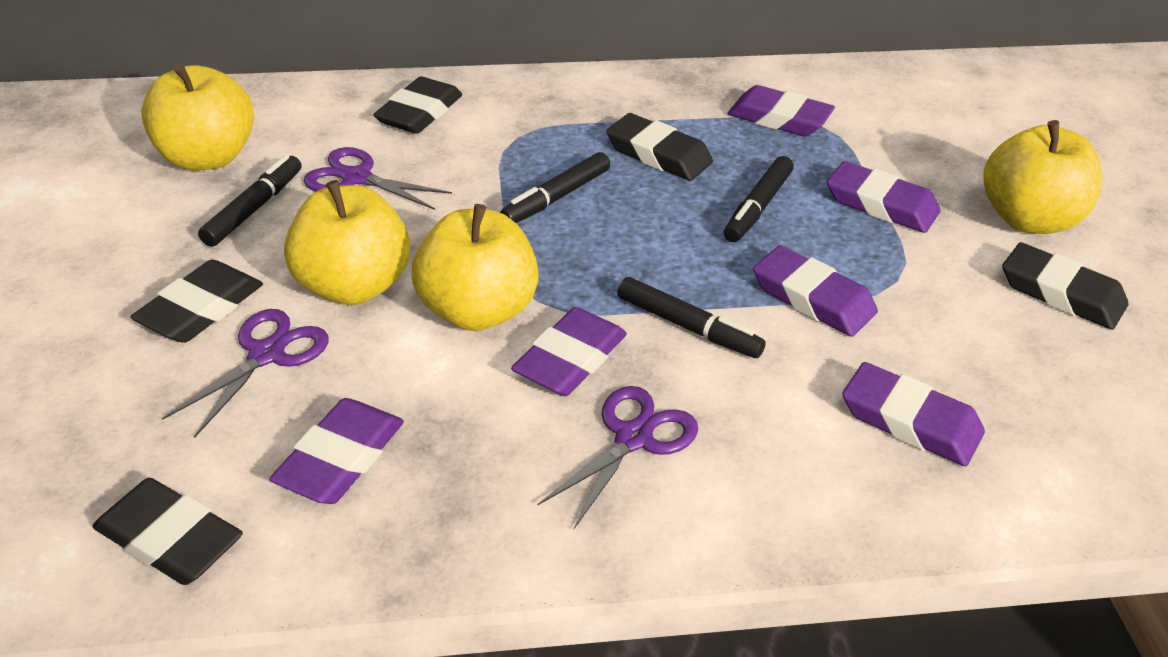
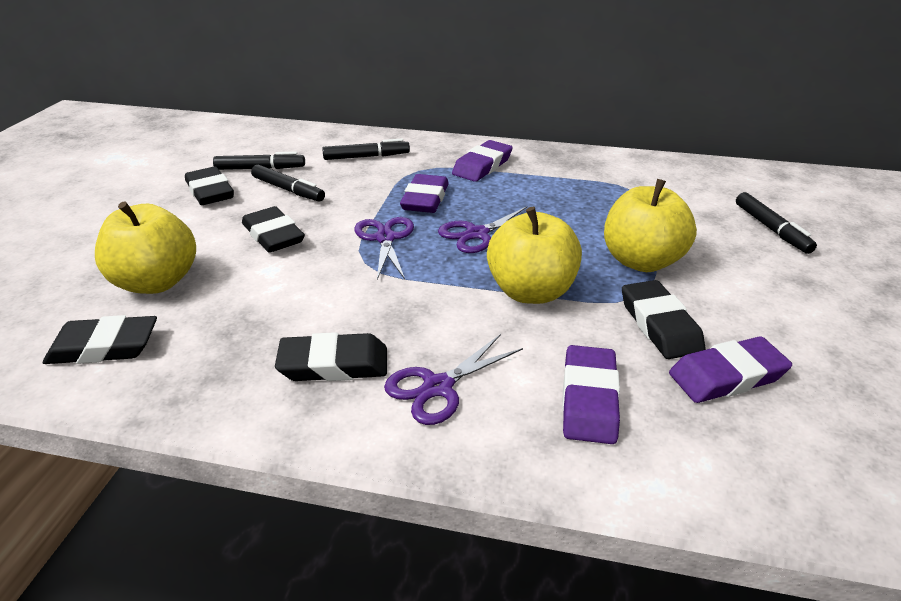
purple eraser: 6 -> 4
yellow apple: 4 -> 3

